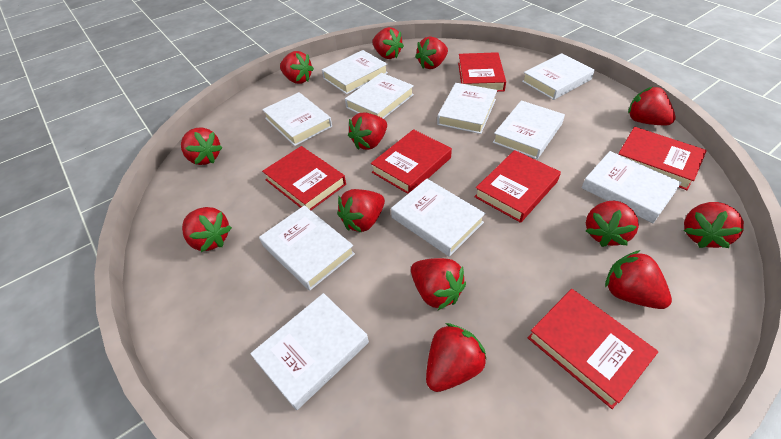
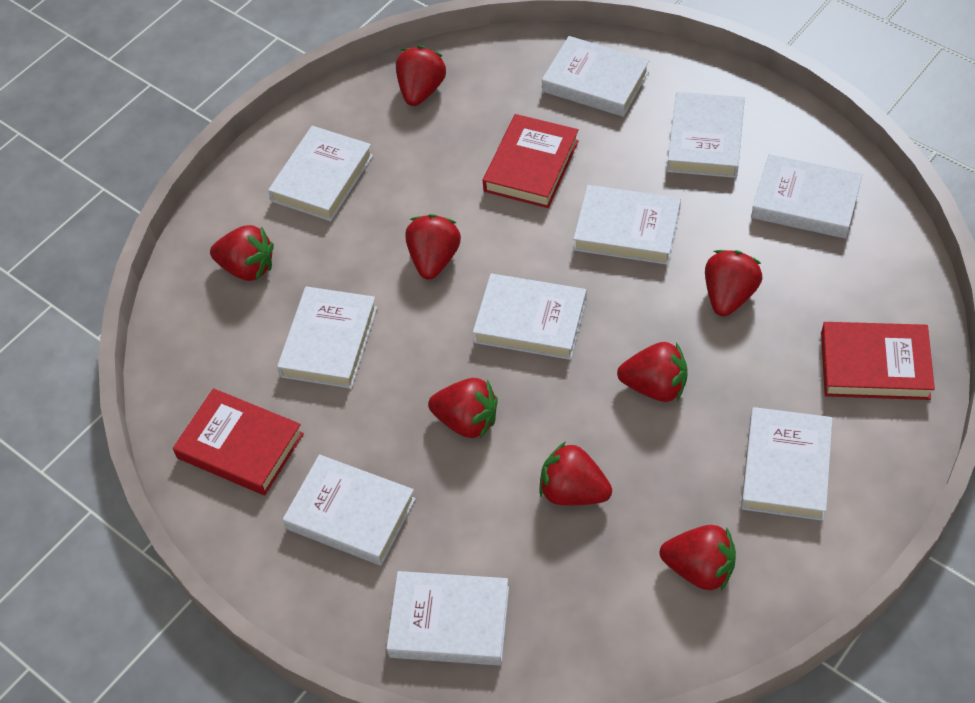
red book: 6 -> 3
red strawberry: 13 -> 8

